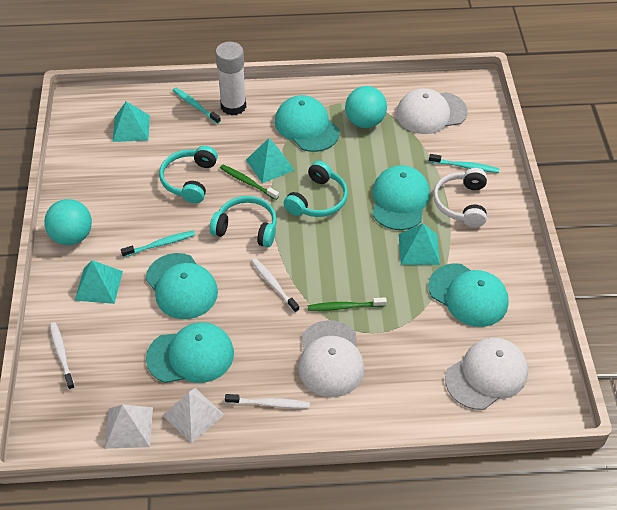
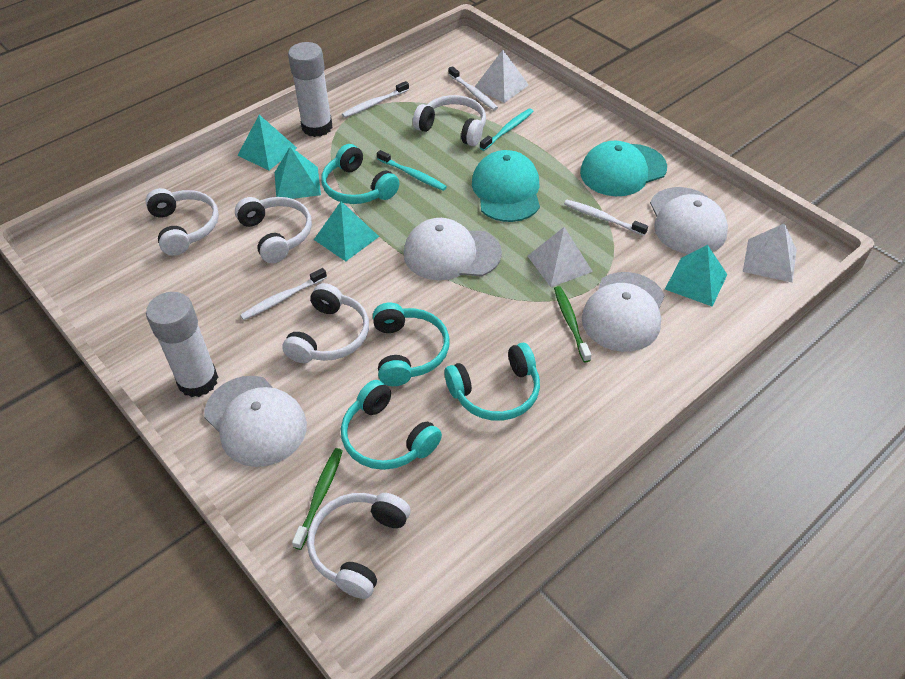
turquoise ball: 2 -> 0
turquoise cap: 5 -> 2
turquoise headphones: 3 -> 4
turquoise toothbrush: 3 -> 2
white cap: 3 -> 4
white glue stick: 1 -> 2
white headphones: 1 -> 5
white pyramid: 2 -> 3
white toothbrush: 3 -> 4

